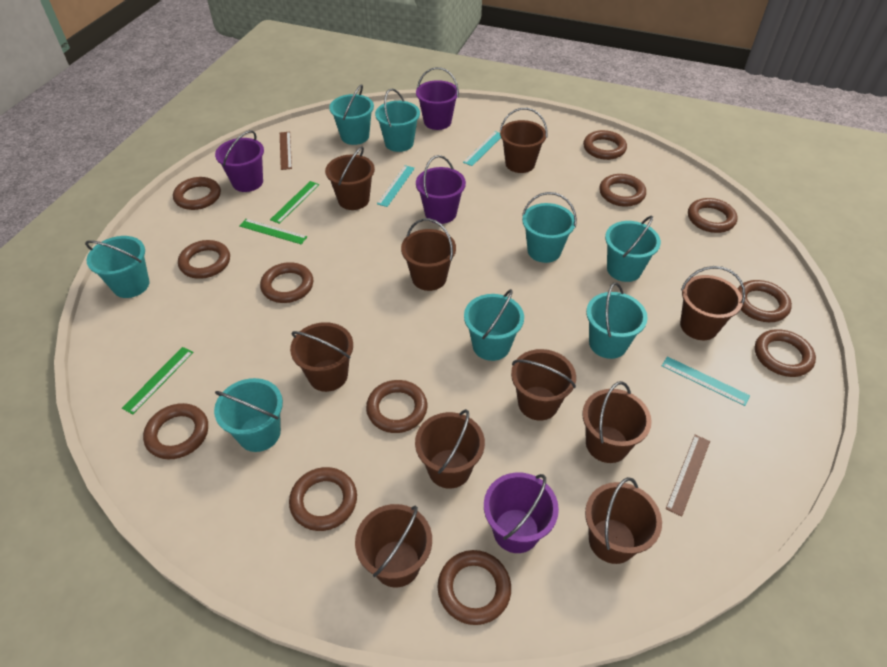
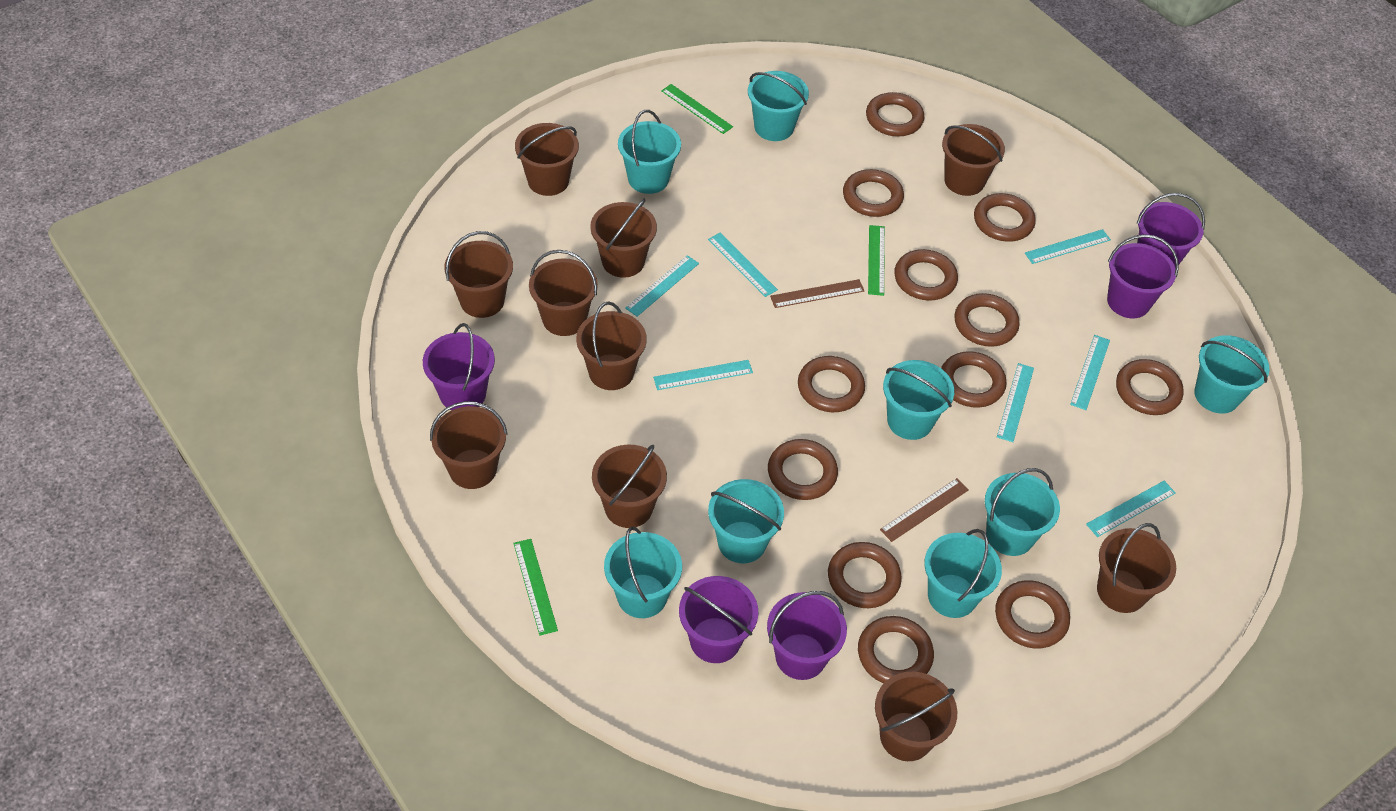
purple bucket: 4 -> 5
turquoise ruler: 3 -> 7

